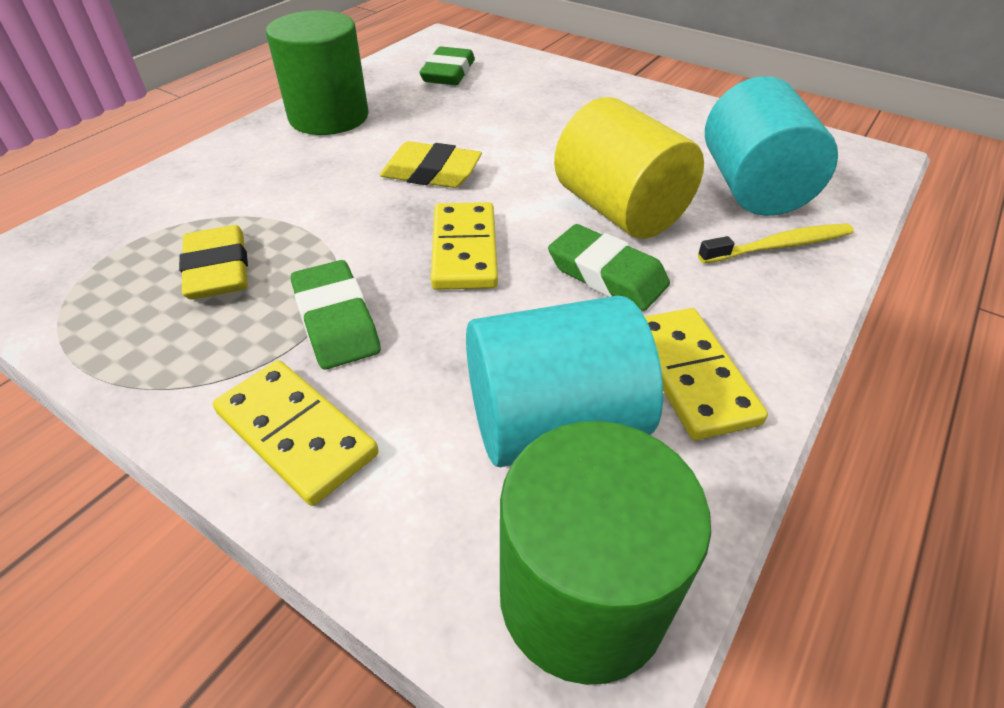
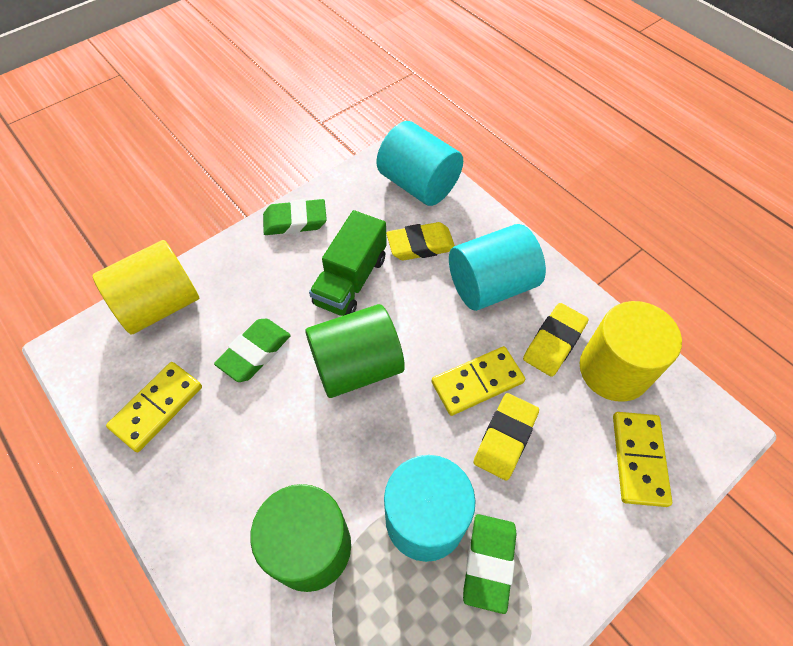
green truck: 0 -> 1
turquoise cylinder: 2 -> 3
yellow cylinder: 1 -> 2
yellow eraser: 2 -> 3
yellow toothbrush: 1 -> 0

